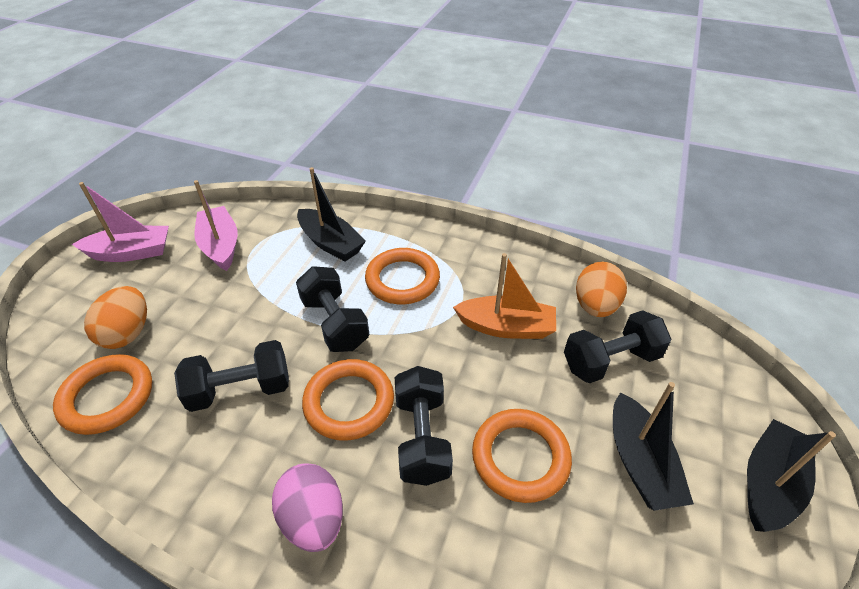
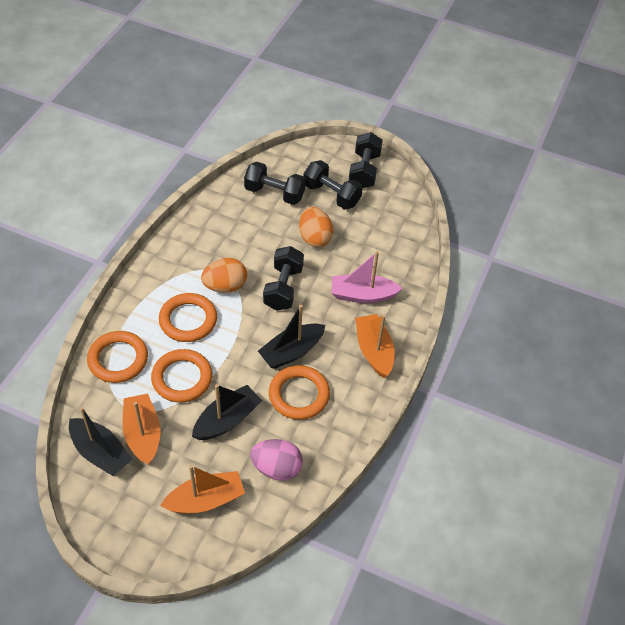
orange boat: 1 -> 3
pink boat: 2 -> 1

